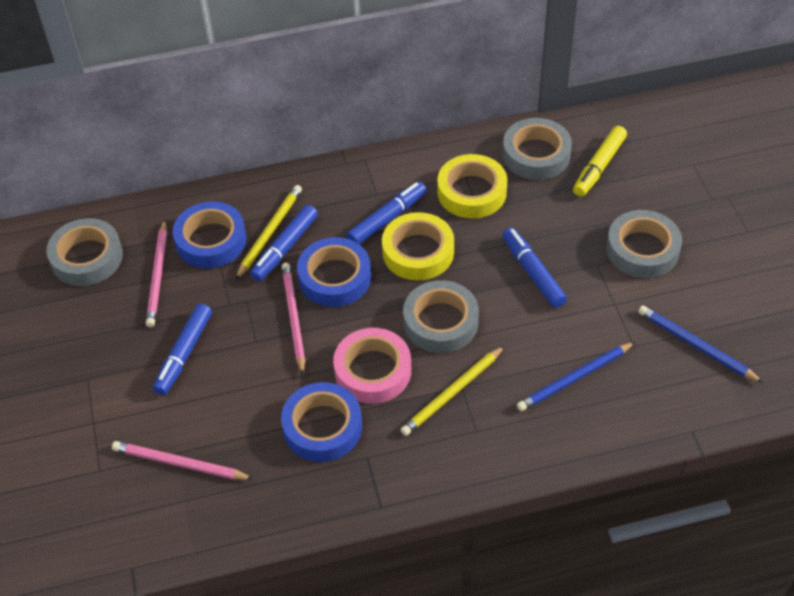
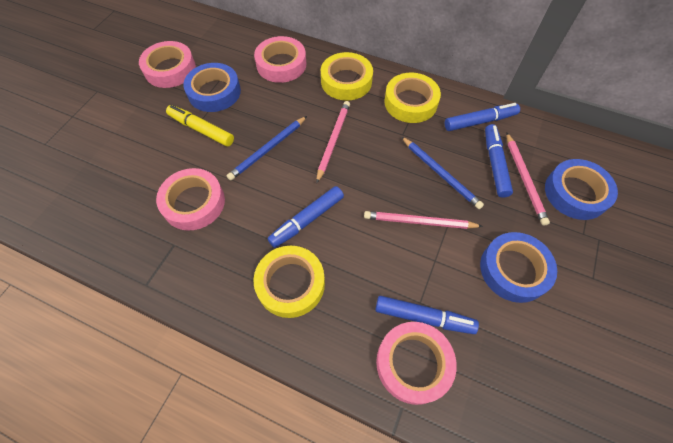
grey tape: 4 -> 0
pink tape: 1 -> 4
yellow pencil: 2 -> 0
yellow tape: 2 -> 3

